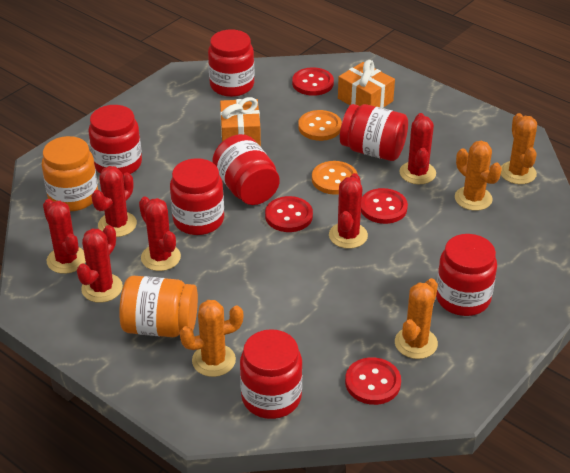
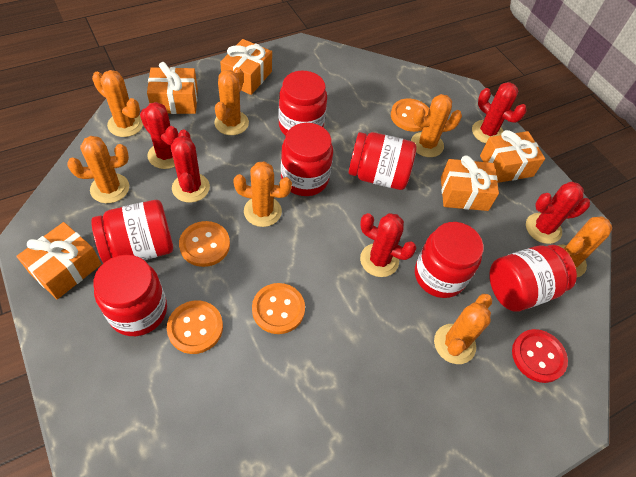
orange button: 2 -> 4
orange cactus: 4 -> 7
orange gift: 2 -> 5
orange jar: 2 -> 0
red button: 4 -> 1
red cactus: 6 -> 5

